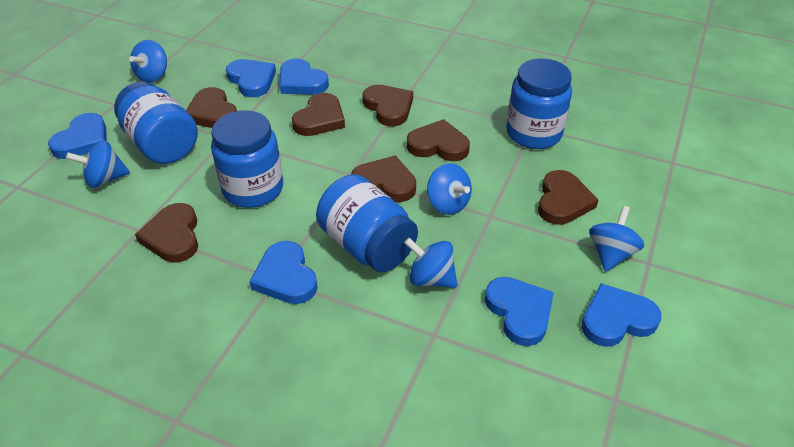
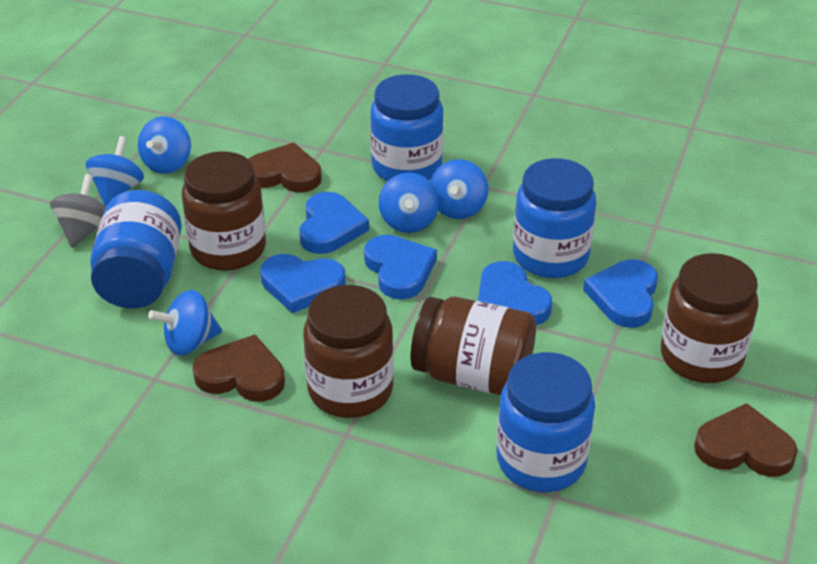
blue heart: 6 -> 5
brown heart: 7 -> 3
brown jar: 0 -> 4
grey spinning top: 0 -> 1

